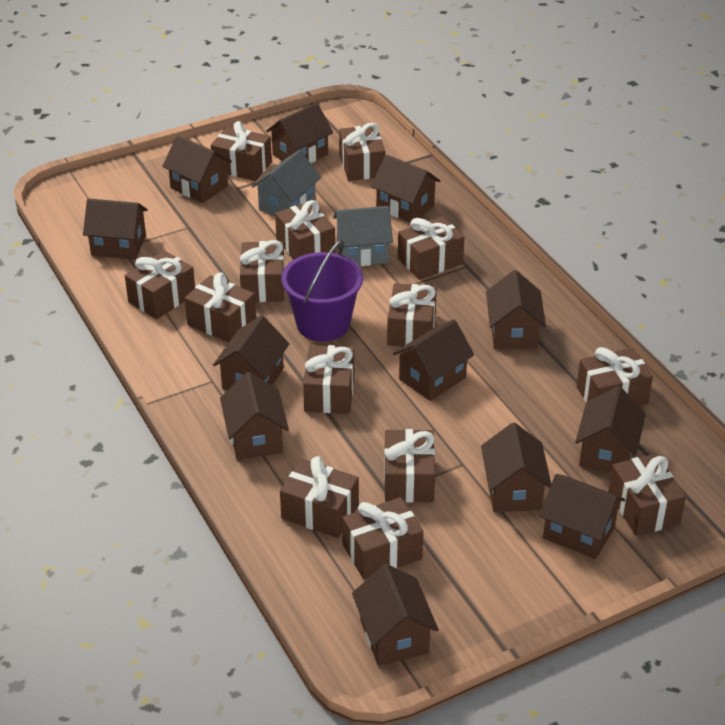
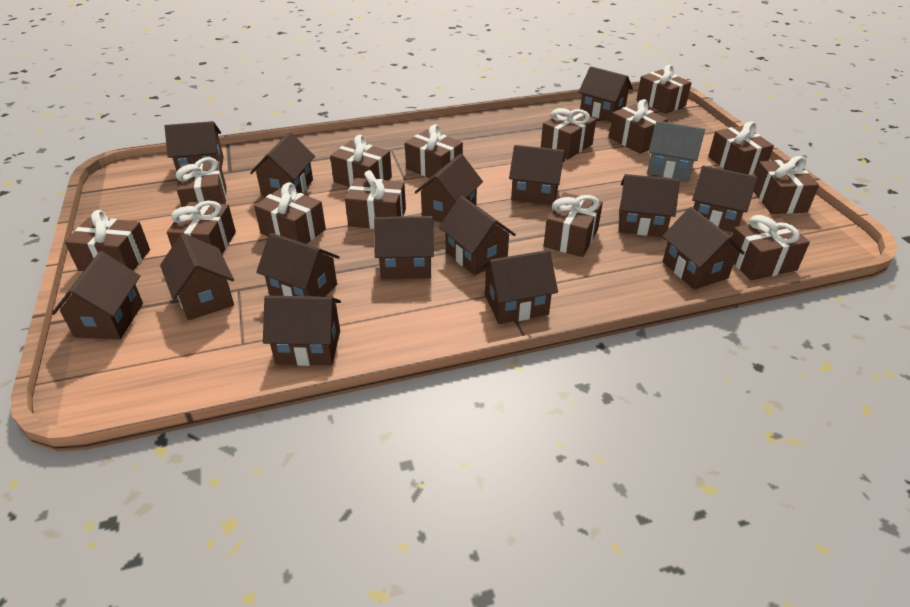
brown house: 12 -> 15
grey house: 2 -> 1
purple bucket: 1 -> 0

